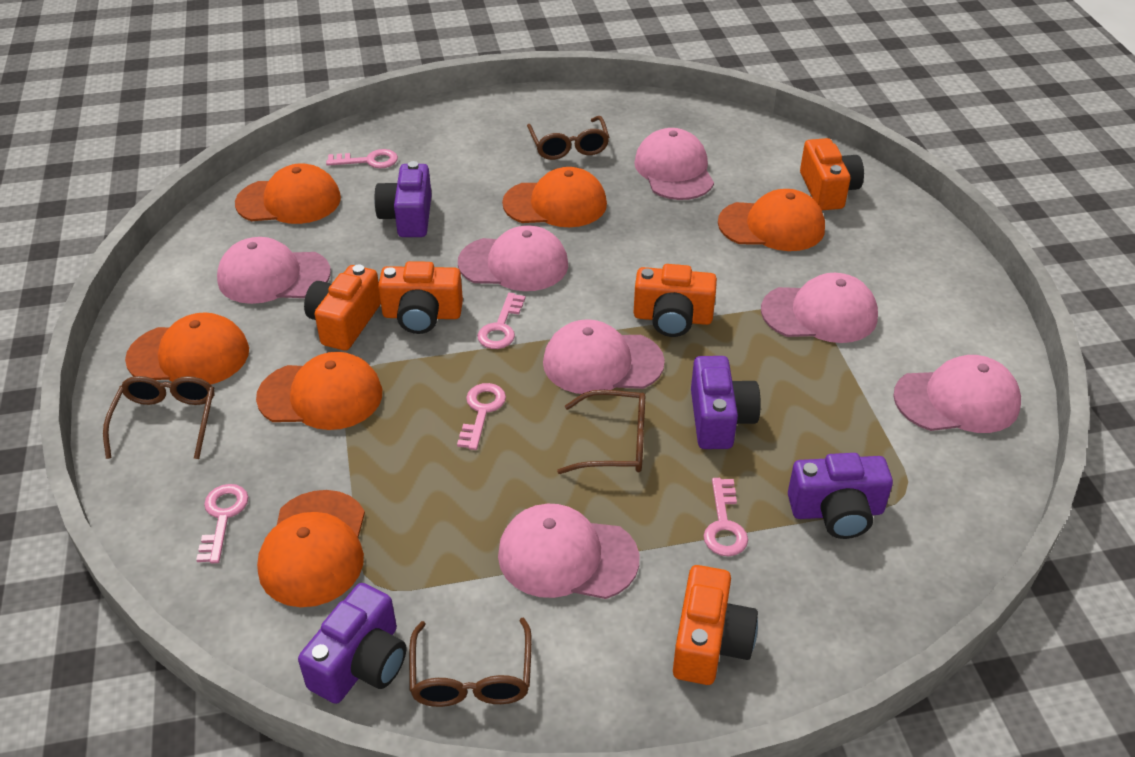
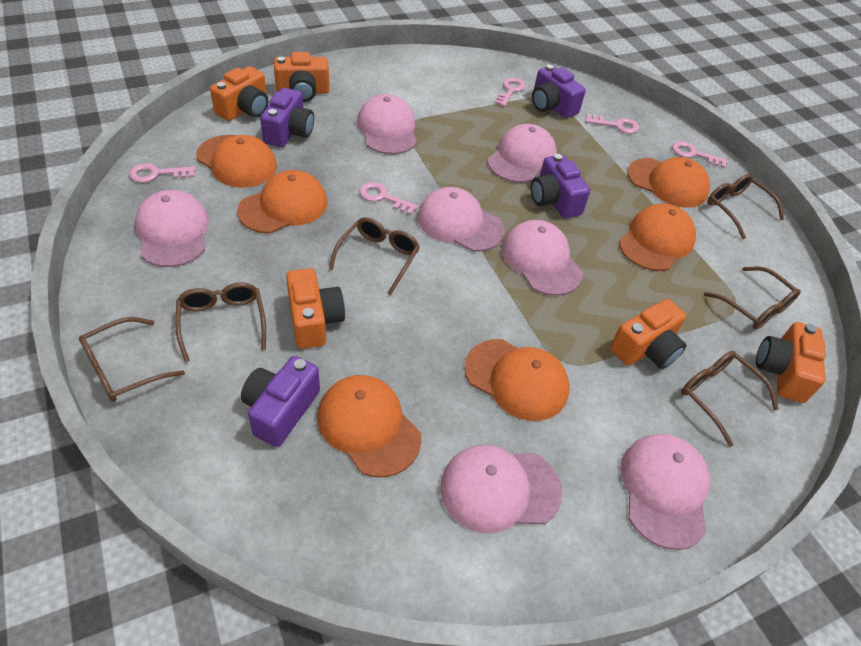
brown glasses: 4 -> 6

